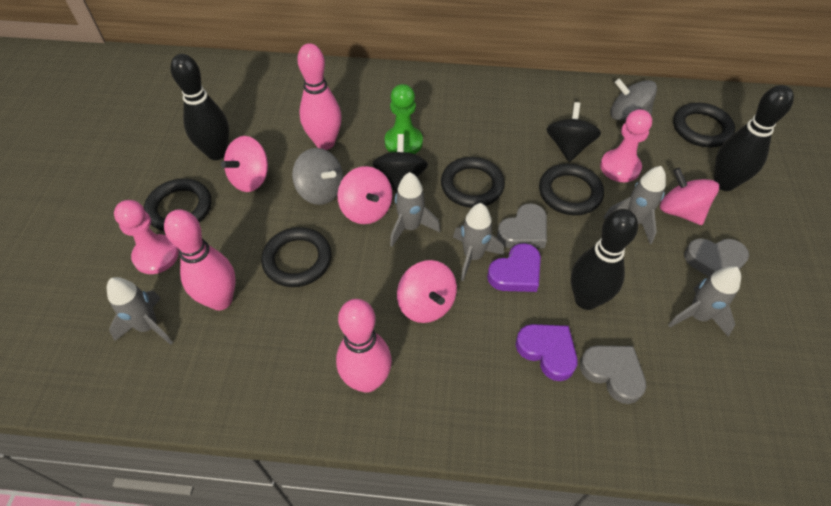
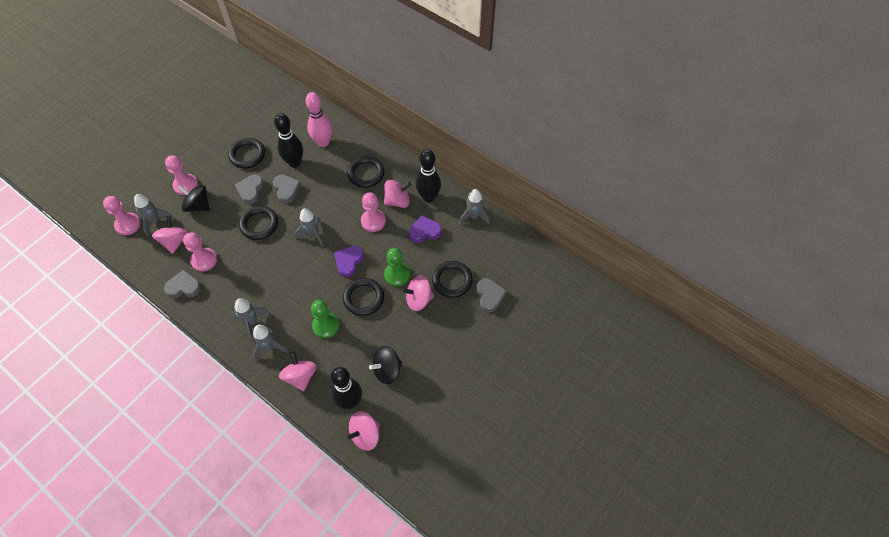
green pawn: 1 -> 2
grey heart: 3 -> 4
grey spinning top: 2 -> 0
pink bowling pin: 3 -> 1
pink pawn: 2 -> 4
pink spinning top: 4 -> 5

